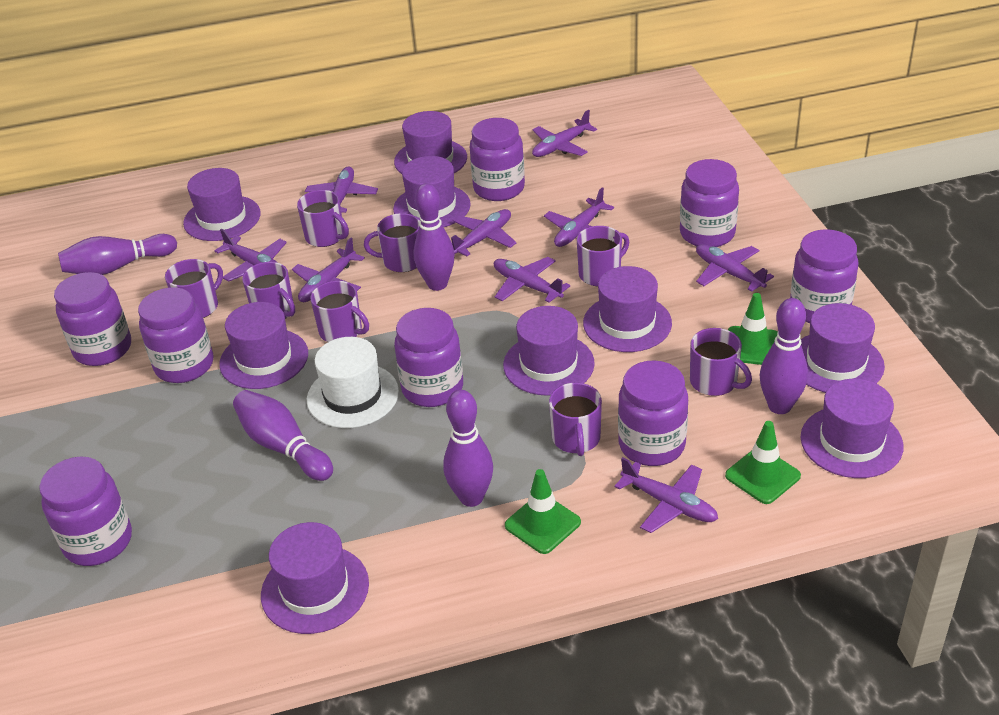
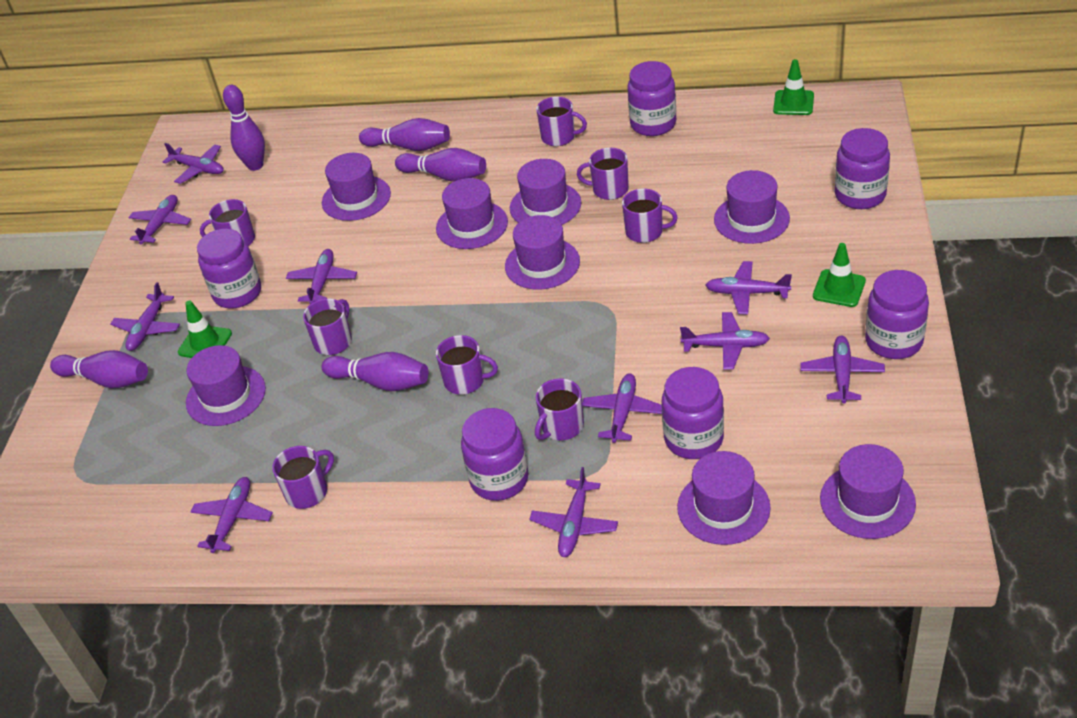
purple hat: 9 -> 8
purple jar: 8 -> 6
purple plane: 9 -> 10
white hat: 1 -> 0

